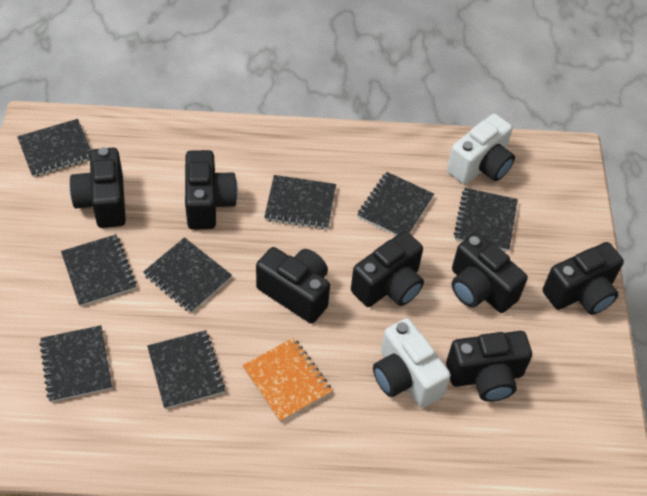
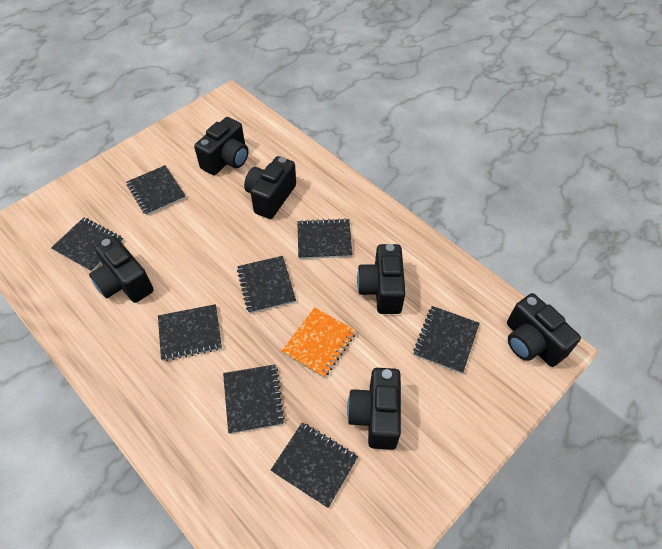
black camera: 7 -> 6
white camera: 2 -> 0

